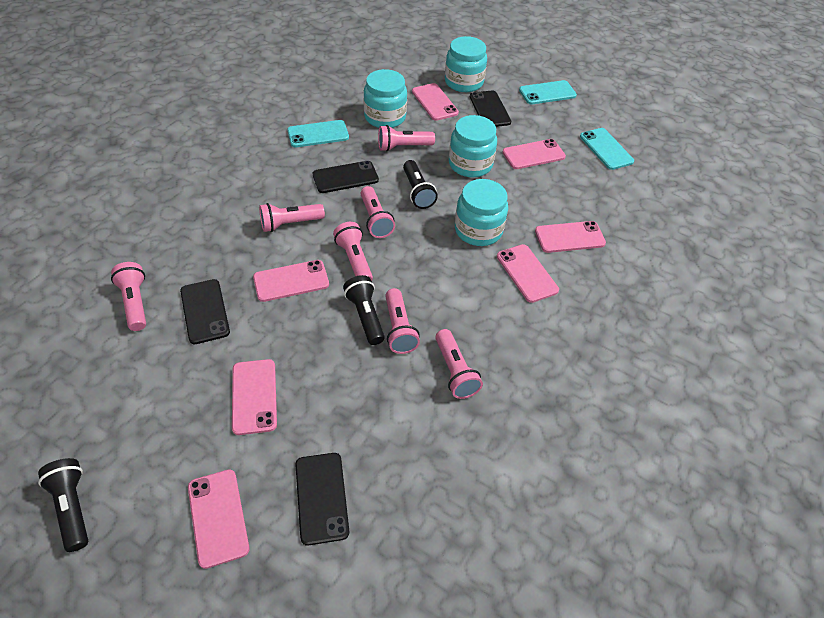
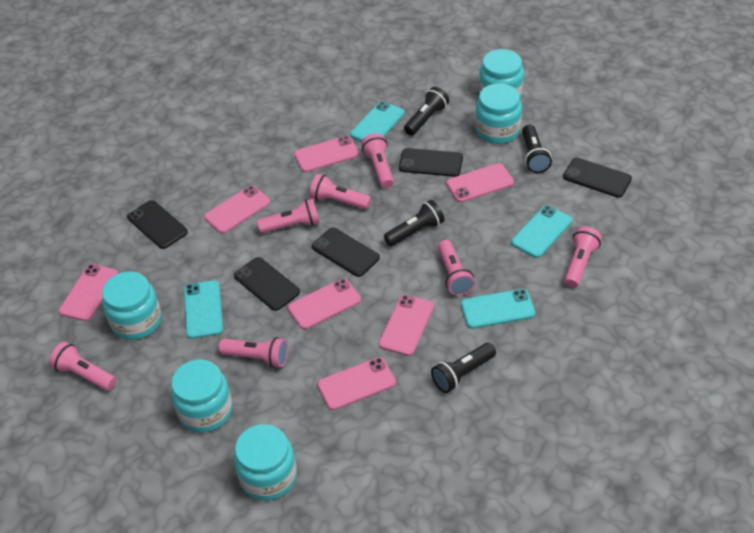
black flashlight: 3 -> 4
black phone: 4 -> 5
turquoise jar: 4 -> 5
turquoise phone: 3 -> 4

